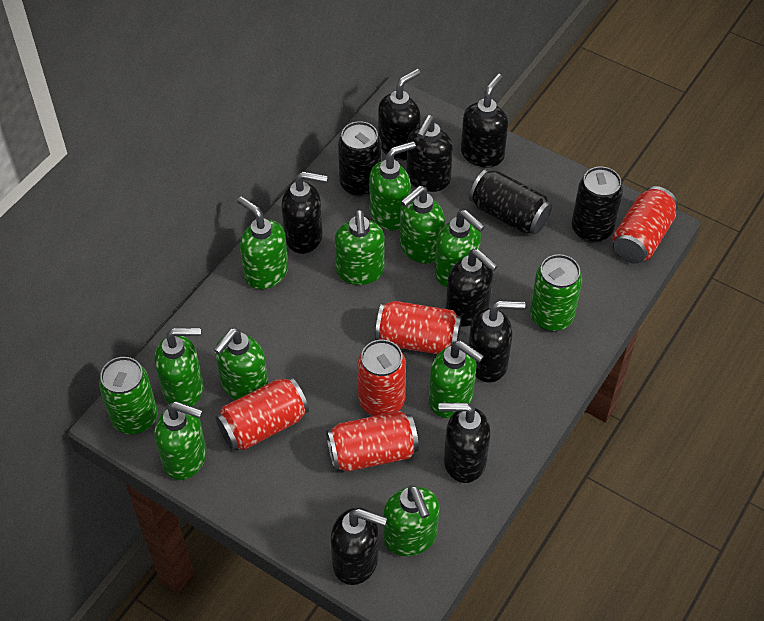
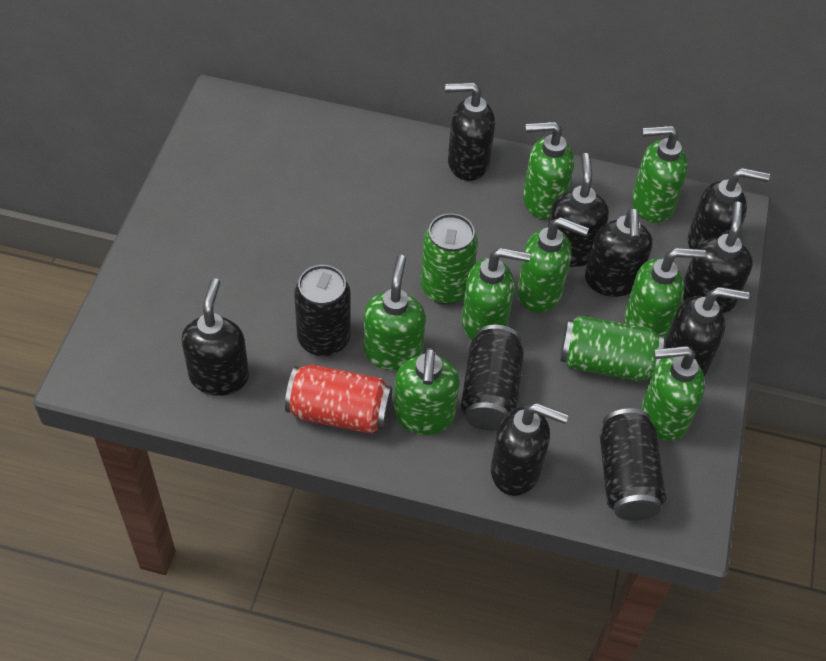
green soap dispenser: 10 -> 8
red can: 5 -> 1

